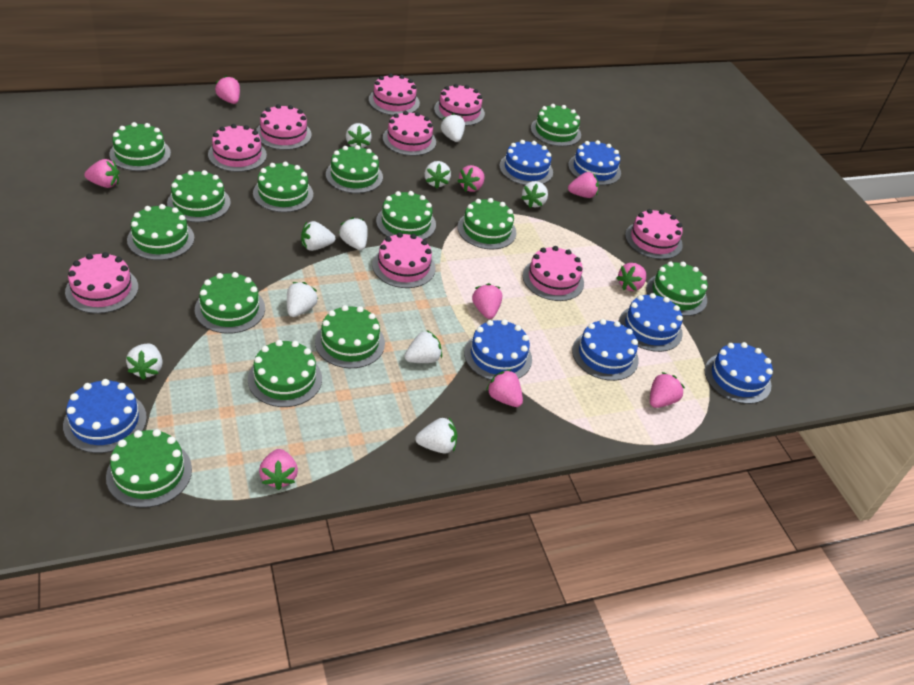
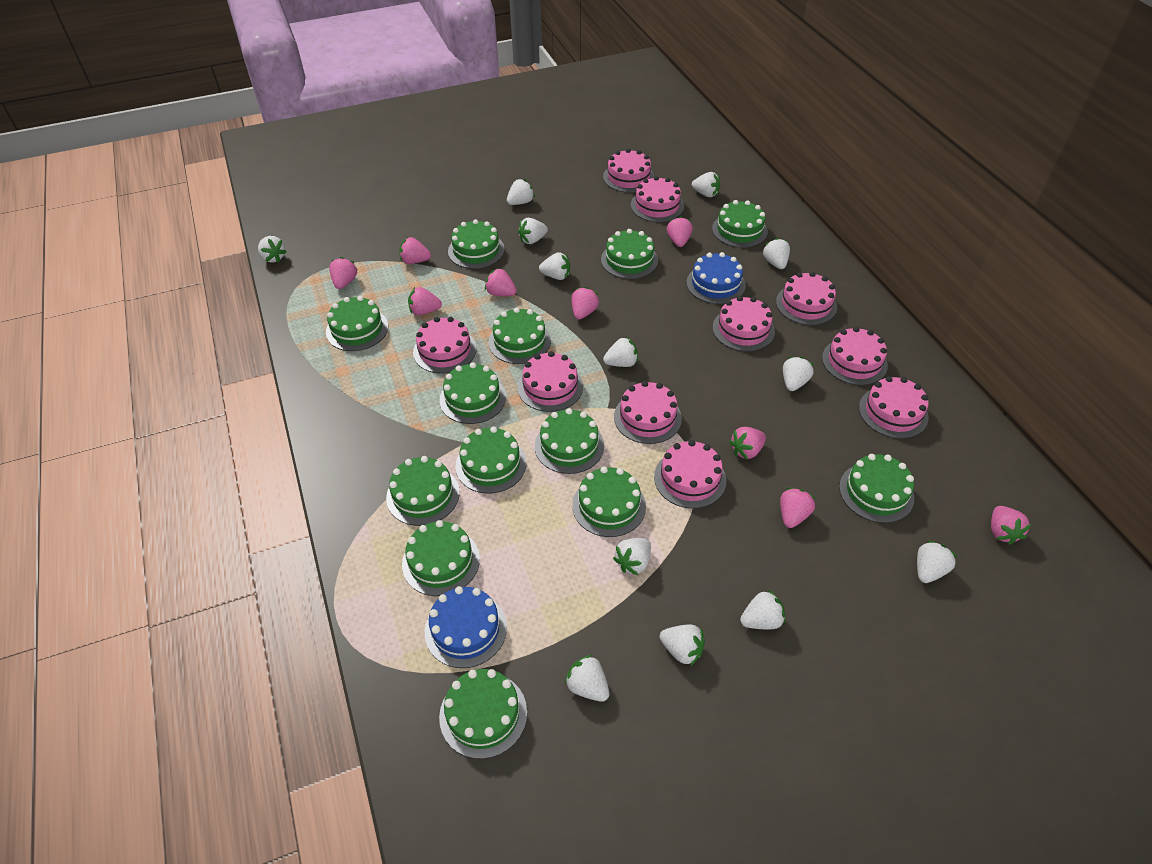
blue cake: 7 -> 2
pink cake: 9 -> 10
white strawberry: 10 -> 13

